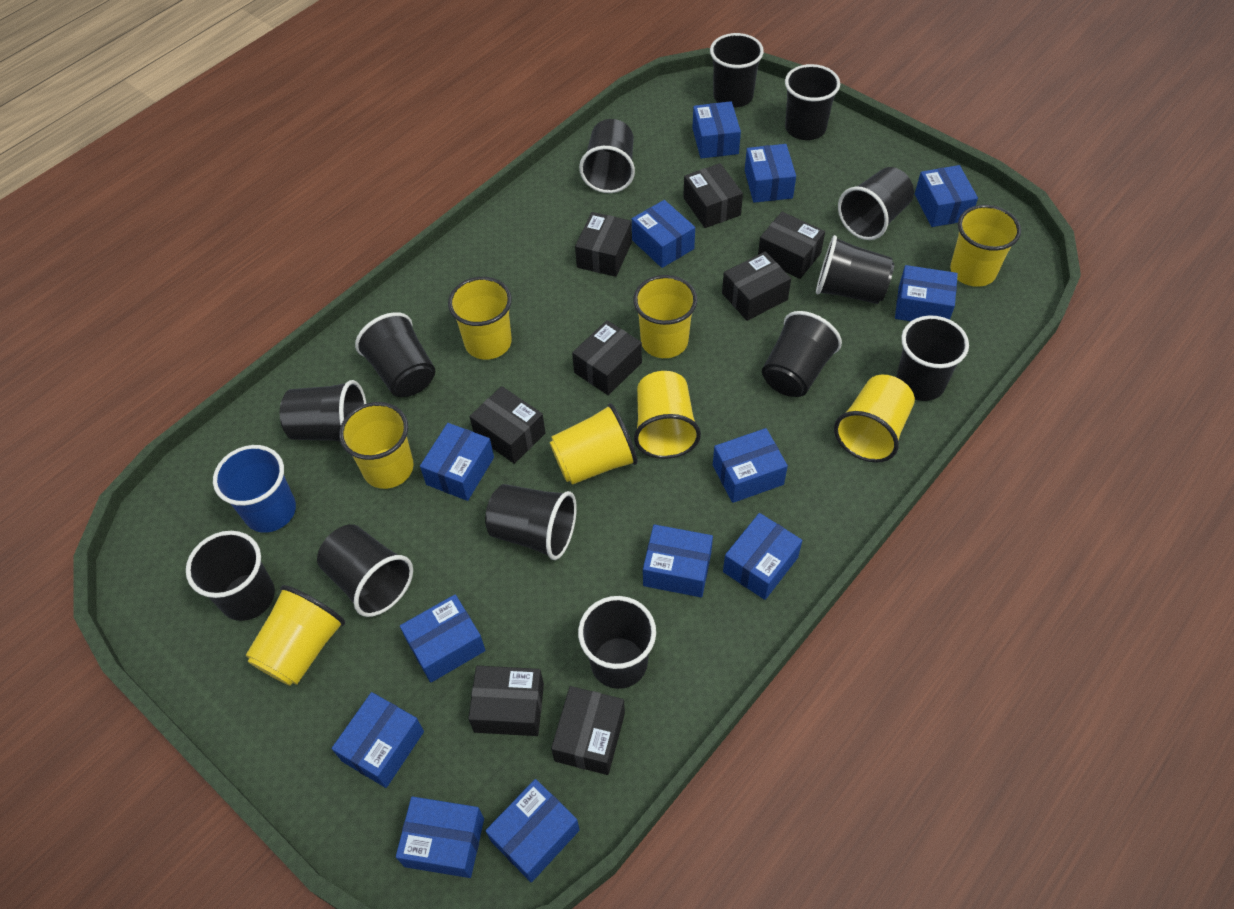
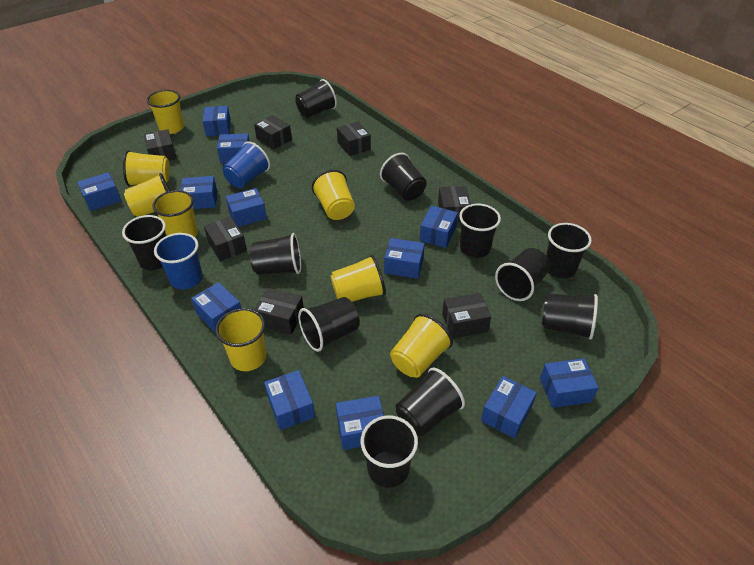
black box: 8 -> 7
black cup: 13 -> 11
blue box: 13 -> 12
blue cup: 1 -> 2

